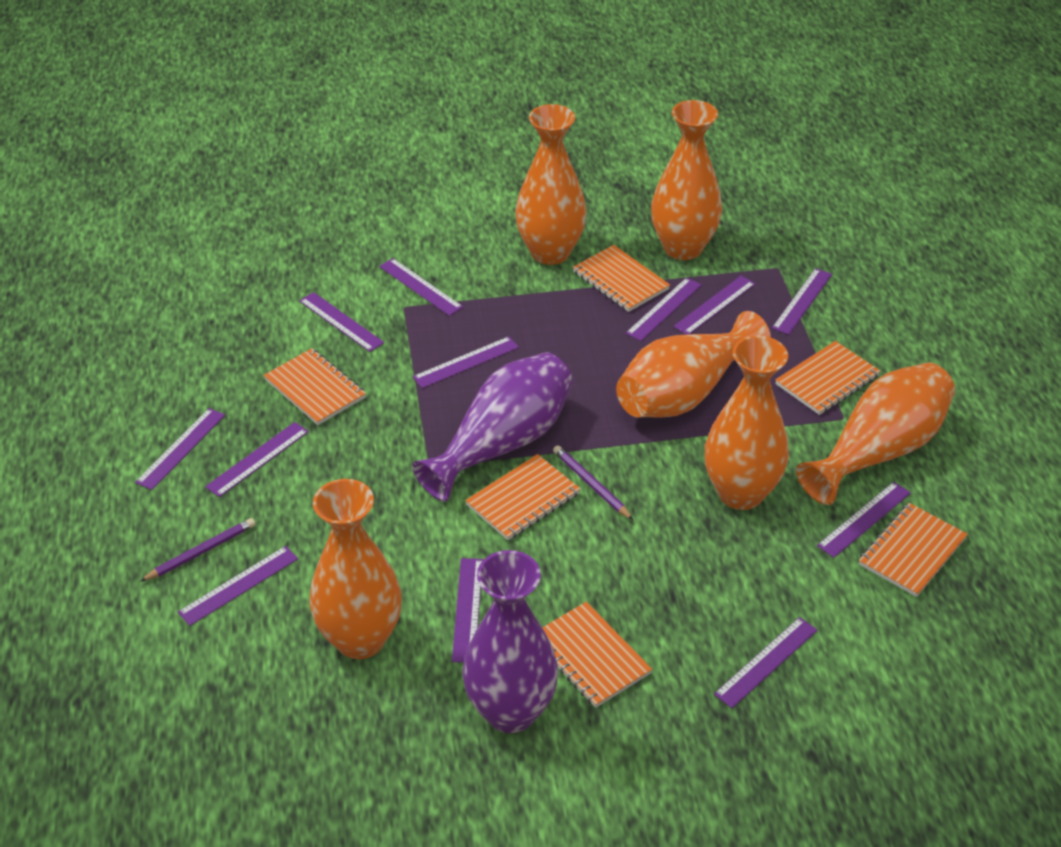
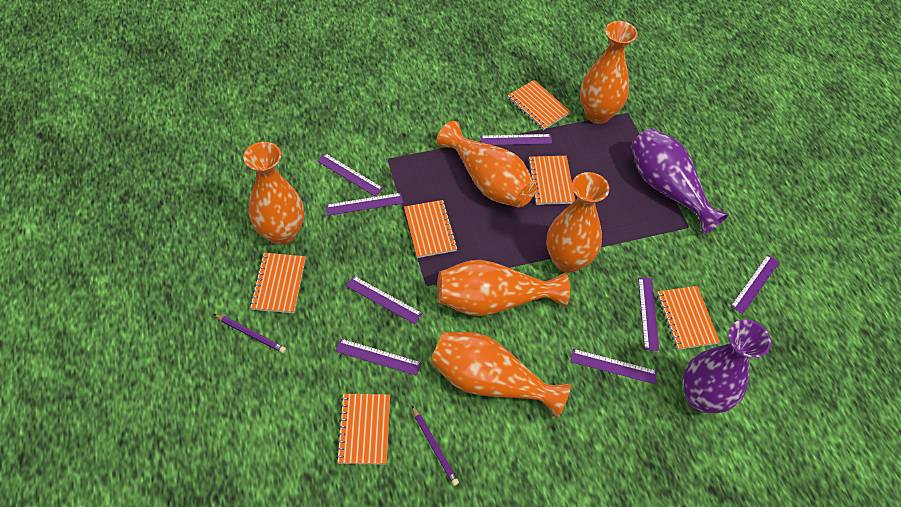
purple ruler: 12 -> 8

